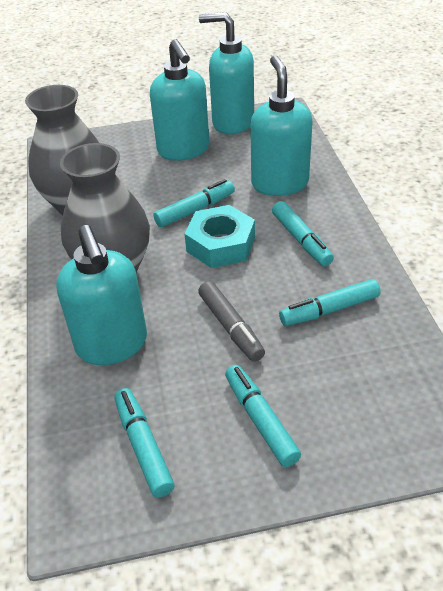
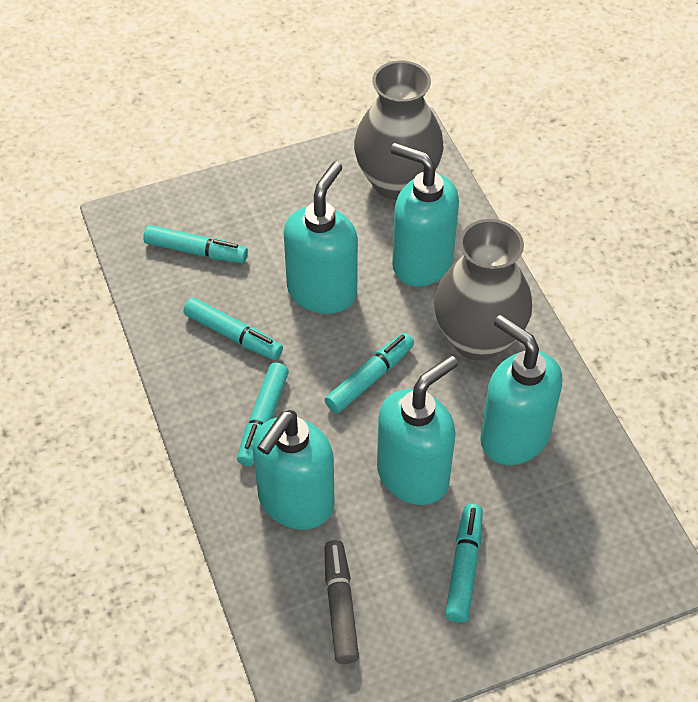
turquoise nut: 1 -> 0
turquoise soap dispenser: 4 -> 5

